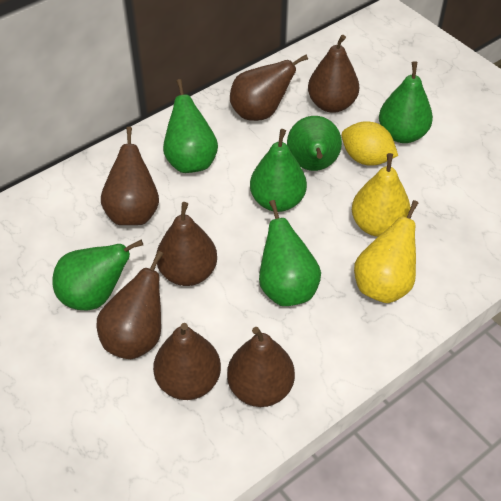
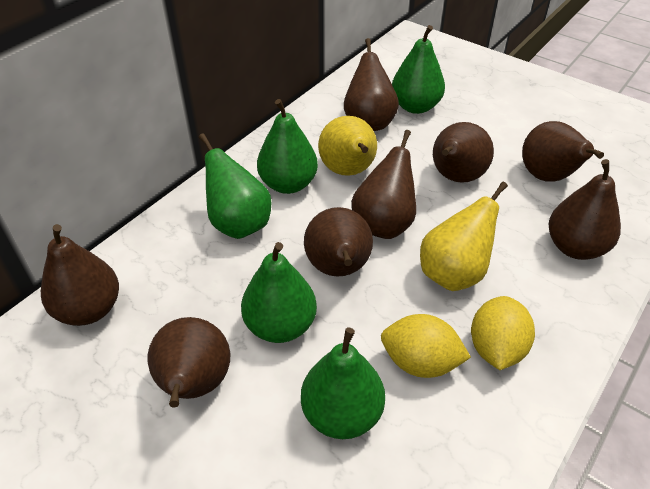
brown pear: 7 -> 8
green pear: 6 -> 5
yellow lemon: 1 -> 2

